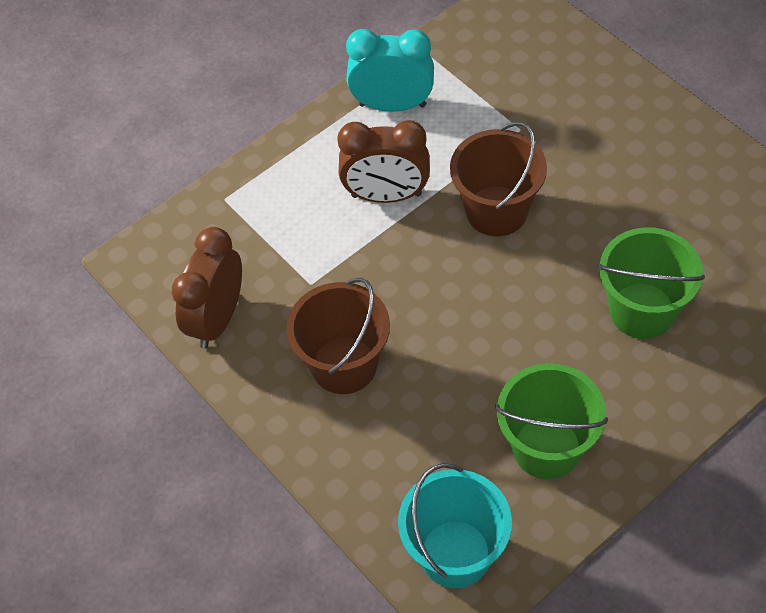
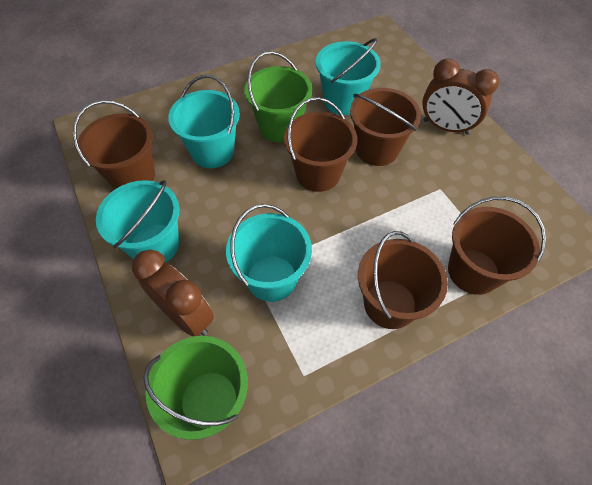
brown bucket: 2 -> 5
turquoise bucket: 1 -> 4
turquoise clock: 1 -> 0

